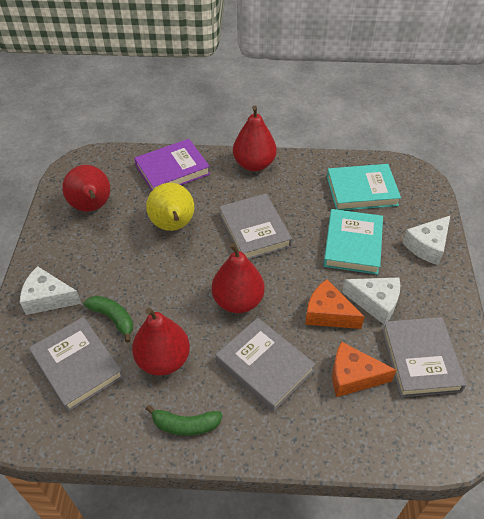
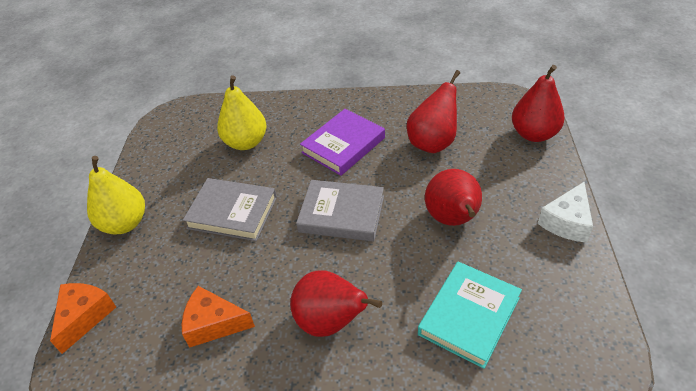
green banana: 2 -> 0
grey book: 4 -> 2
turquoise book: 2 -> 1
white cheese: 3 -> 1
yellow pear: 1 -> 2

